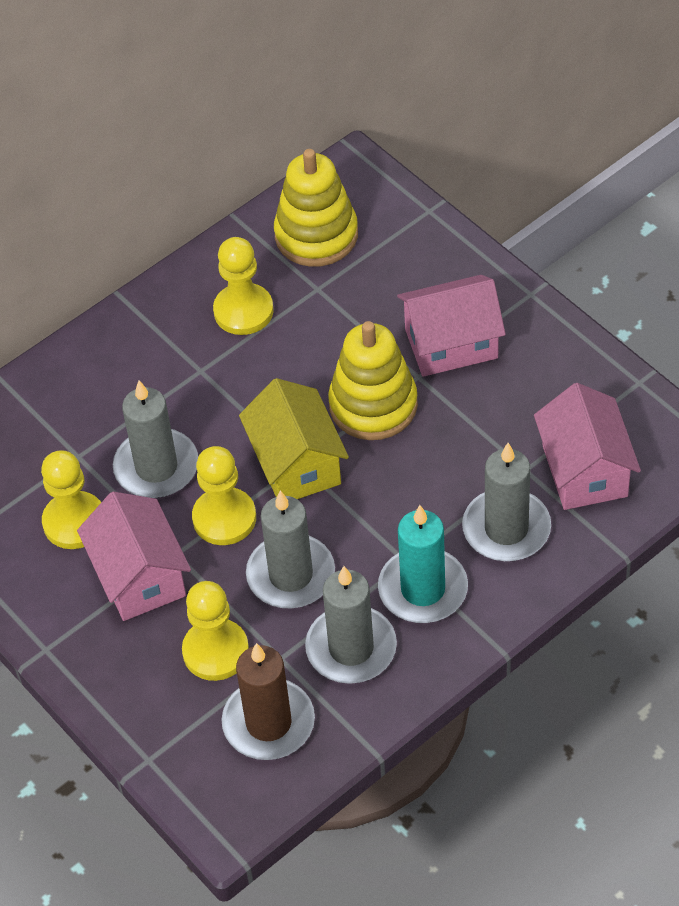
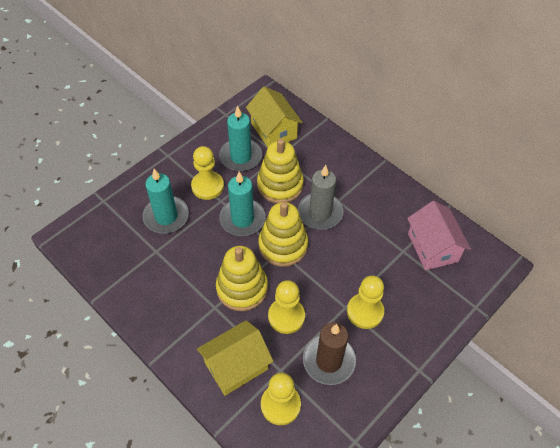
grey candle: 4 -> 1
pink house: 3 -> 1
turquoise candle: 1 -> 3
yellow house: 1 -> 2
yellow stacking toy: 2 -> 3

